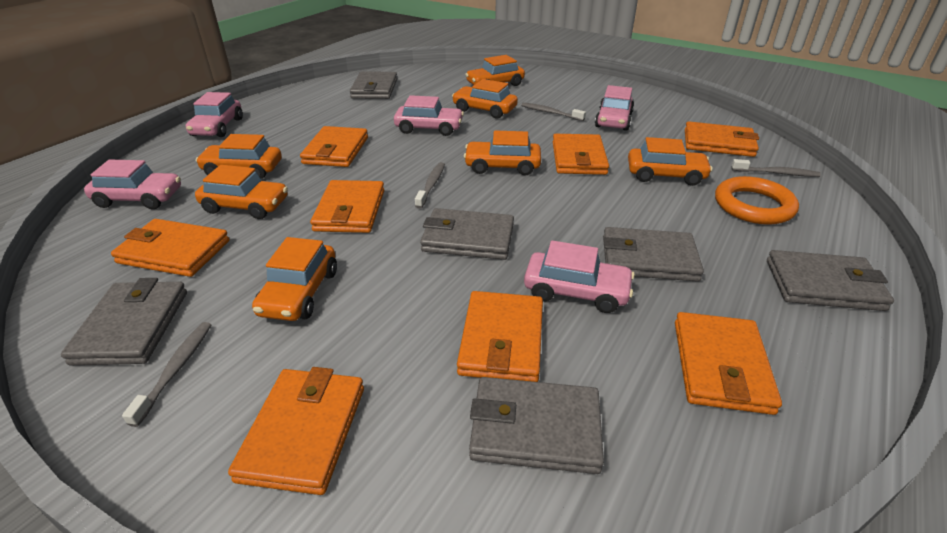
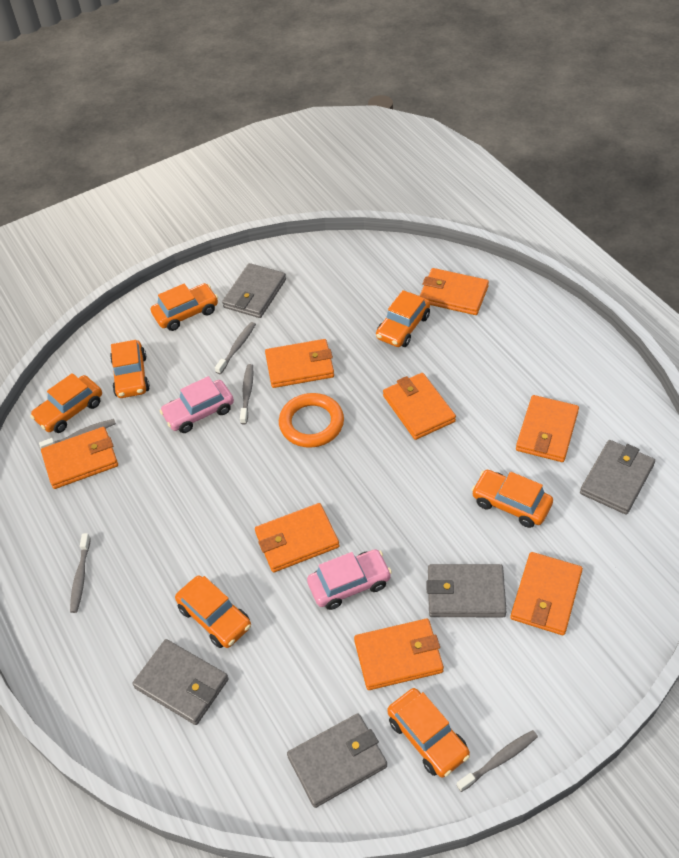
grey toothbrush: 4 -> 5
grey wallet: 6 -> 5
pink car: 5 -> 2

